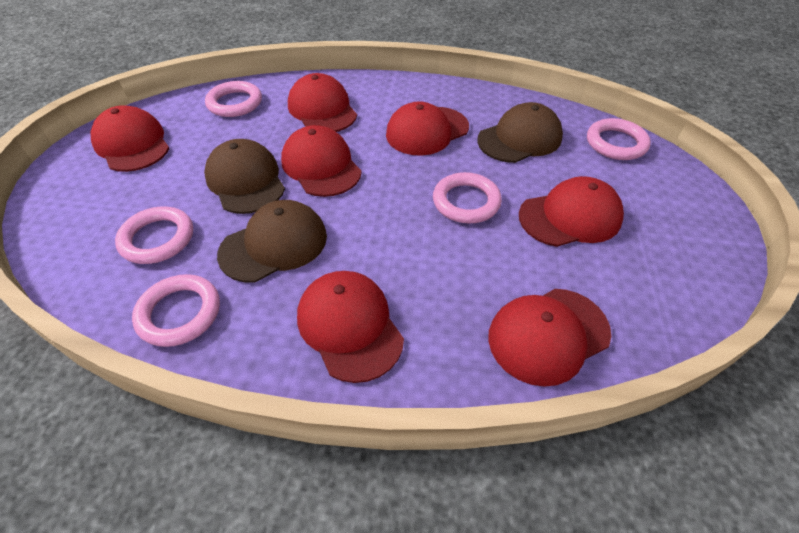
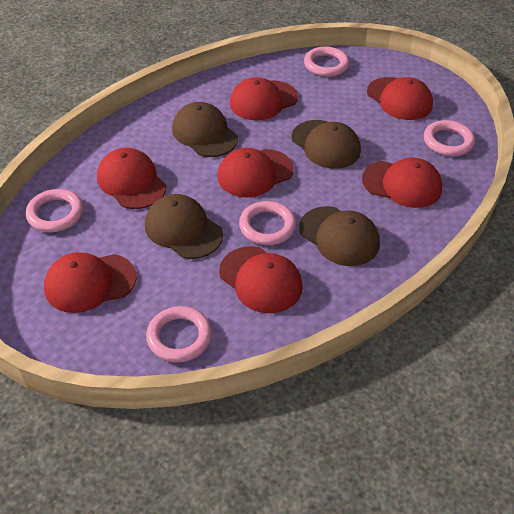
brown cap: 3 -> 4

